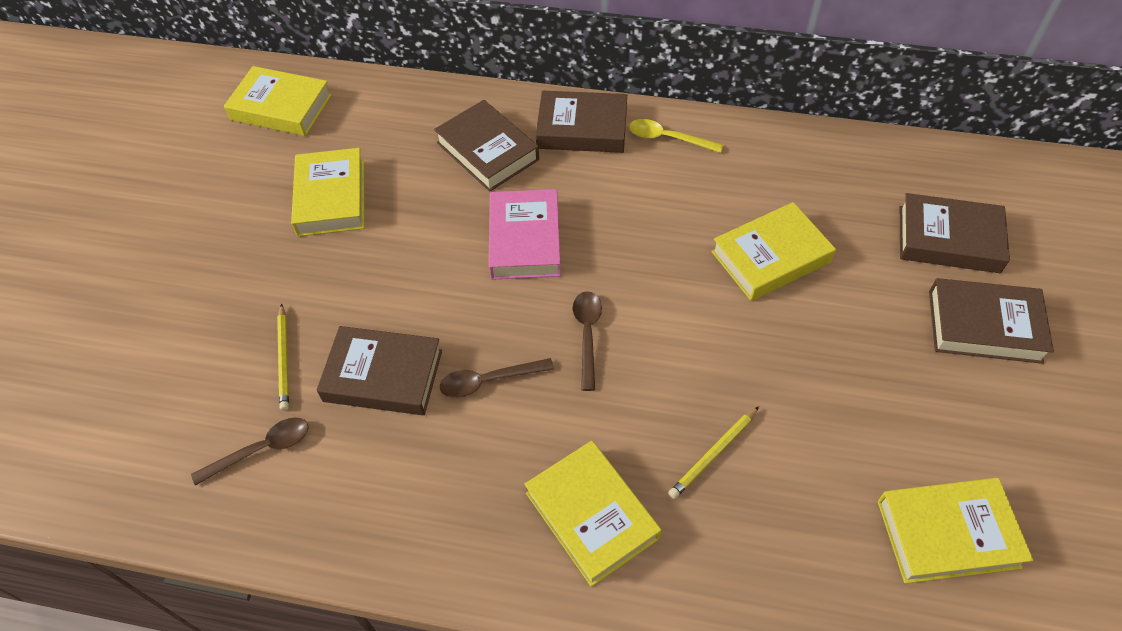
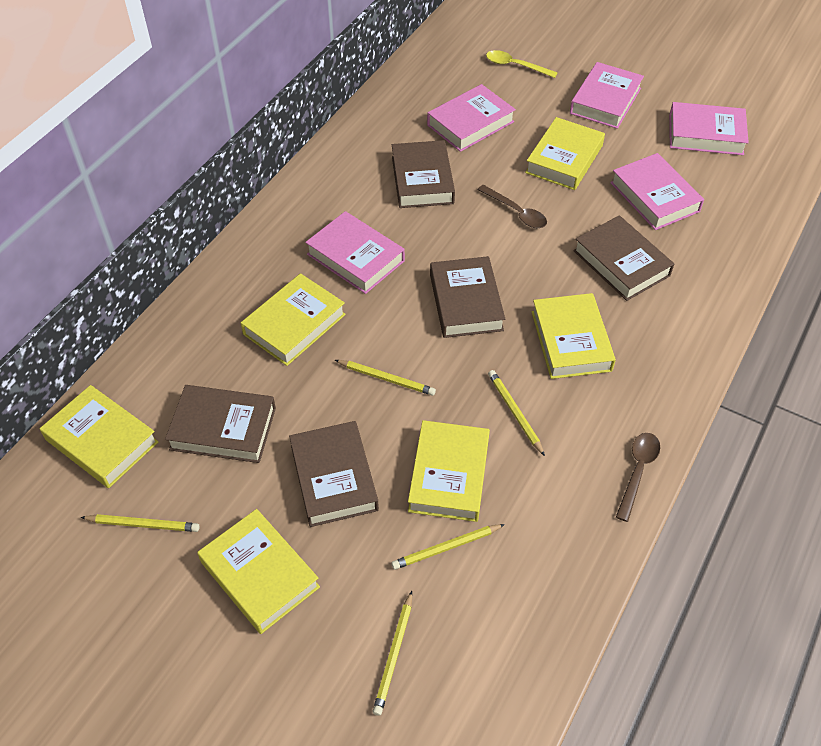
brown spoon: 3 -> 2
pink book: 1 -> 5
yellow book: 5 -> 6
yellow pencil: 2 -> 5

